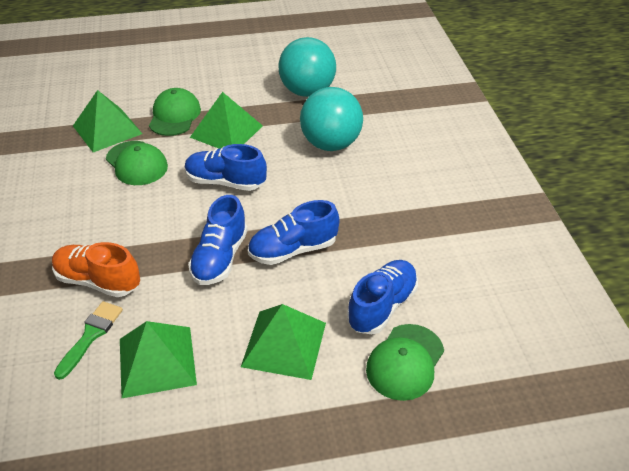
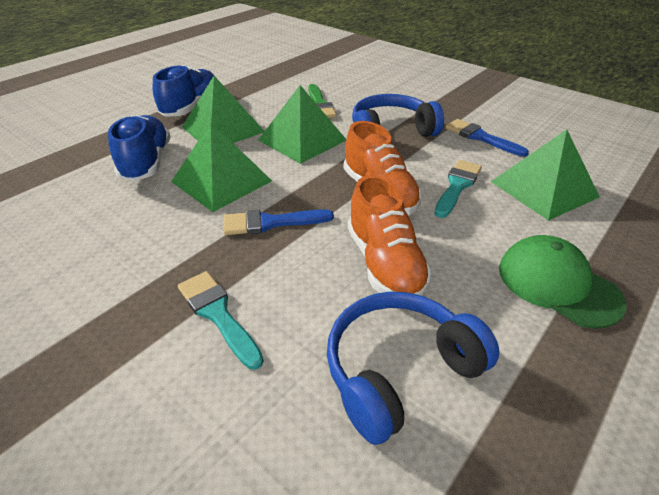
blue brush: 0 -> 2
blue headphones: 0 -> 2
blue shoe: 4 -> 2
green cap: 3 -> 1
orange shoe: 1 -> 2
turquoise ball: 2 -> 0
turquoise brush: 0 -> 2

